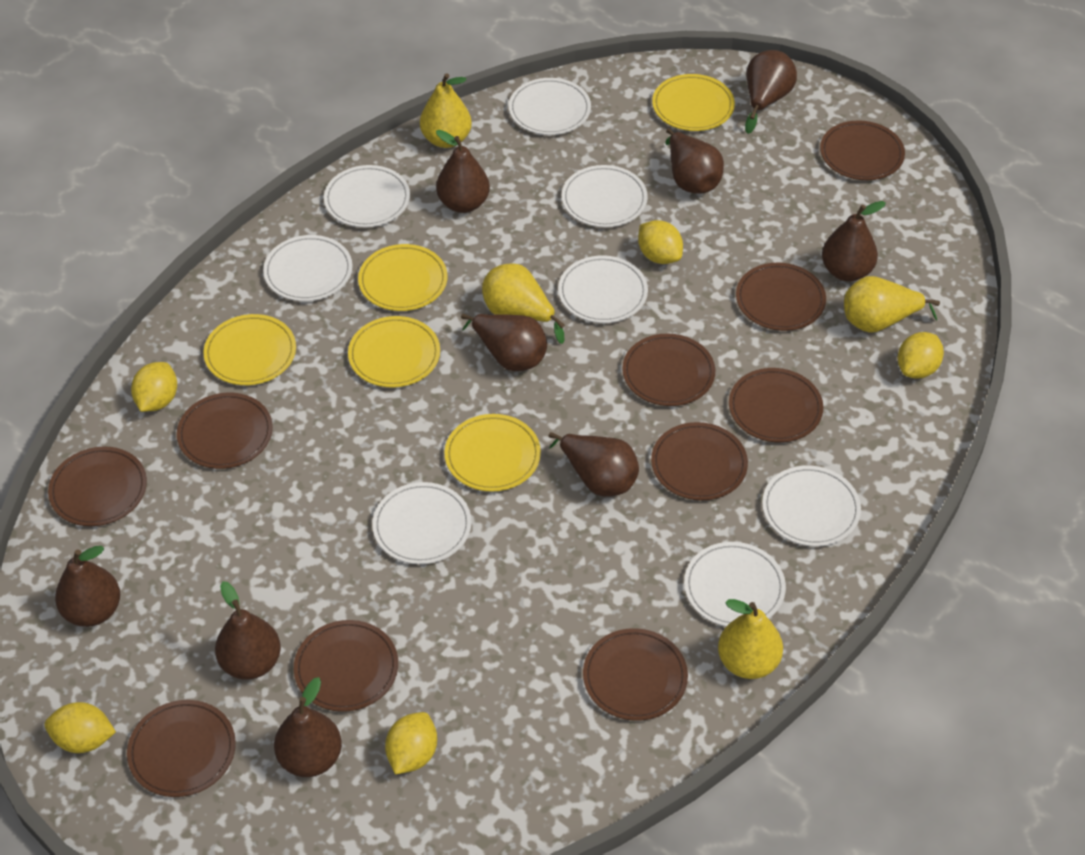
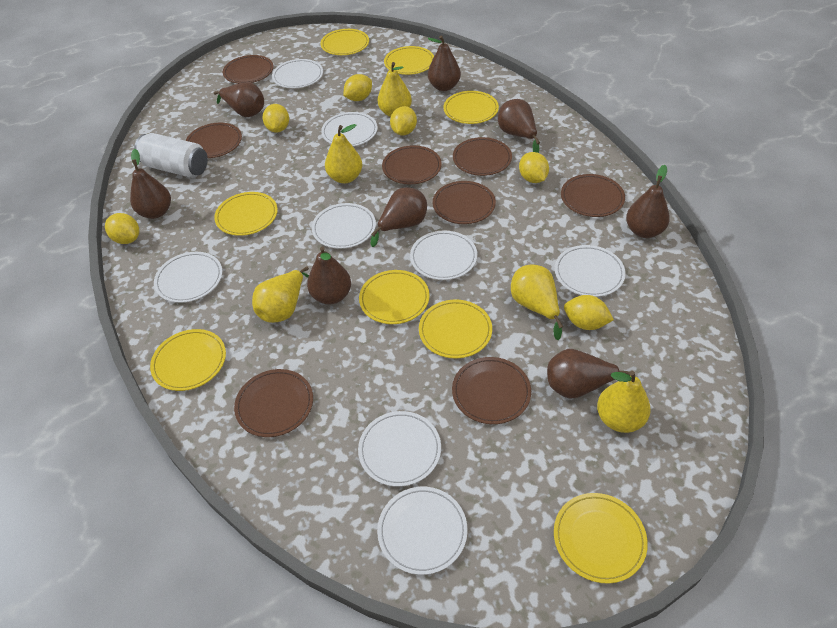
brown pear: 9 -> 8
brown plate: 10 -> 8
white can: 0 -> 1
yellow lemon: 5 -> 6
yellow pear: 4 -> 5
yellow plate: 5 -> 8

